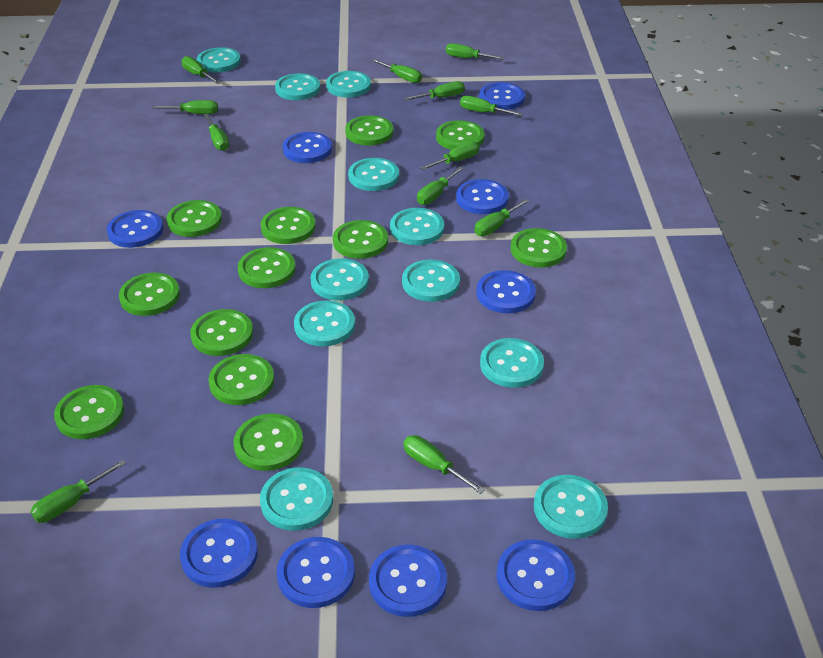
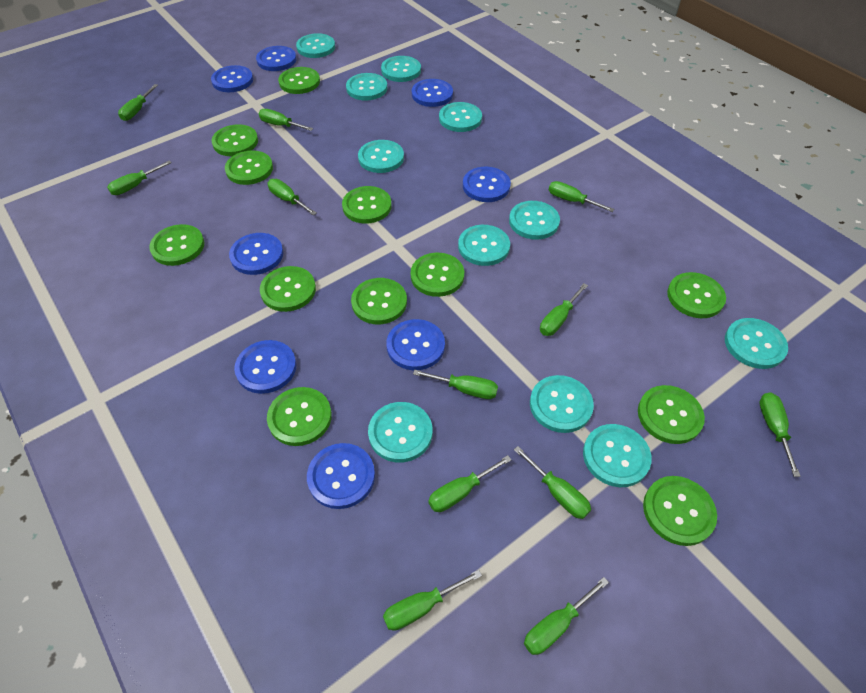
blue button: 9 -> 8

